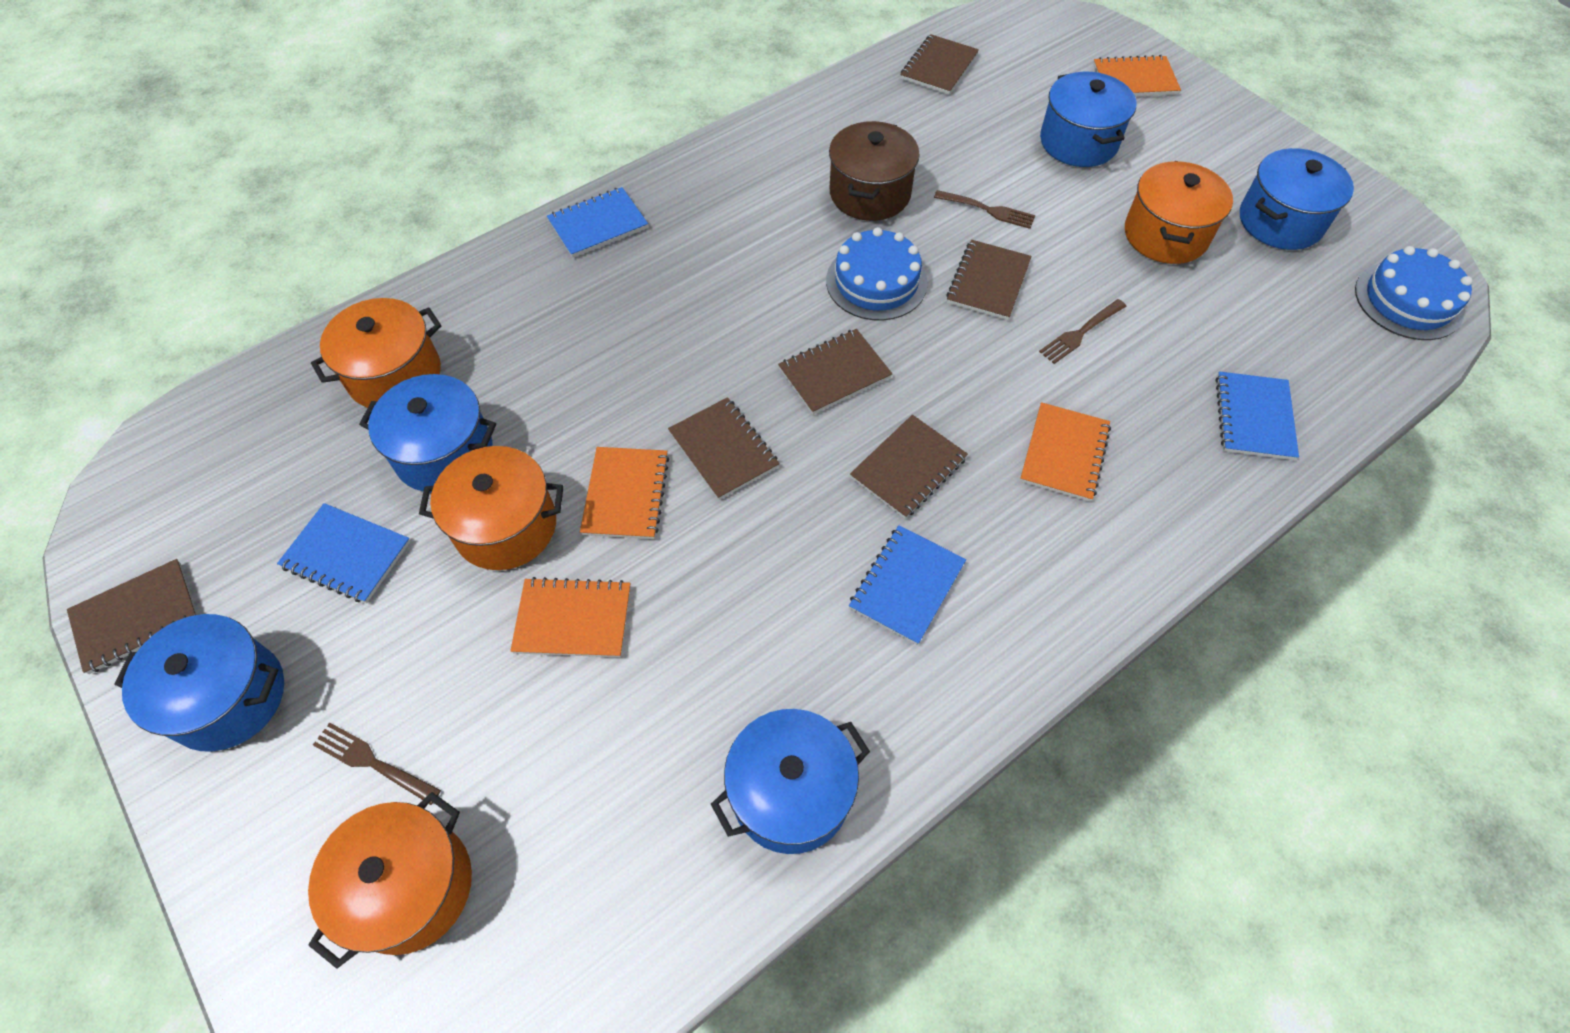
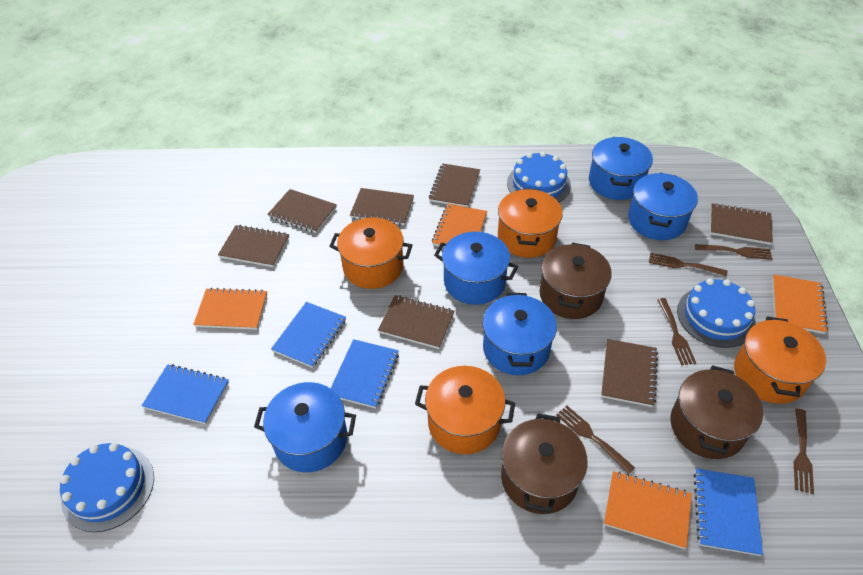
blue cake: 2 -> 3
brown fork: 3 -> 5
brown notebook: 6 -> 7
brown pot: 1 -> 3

